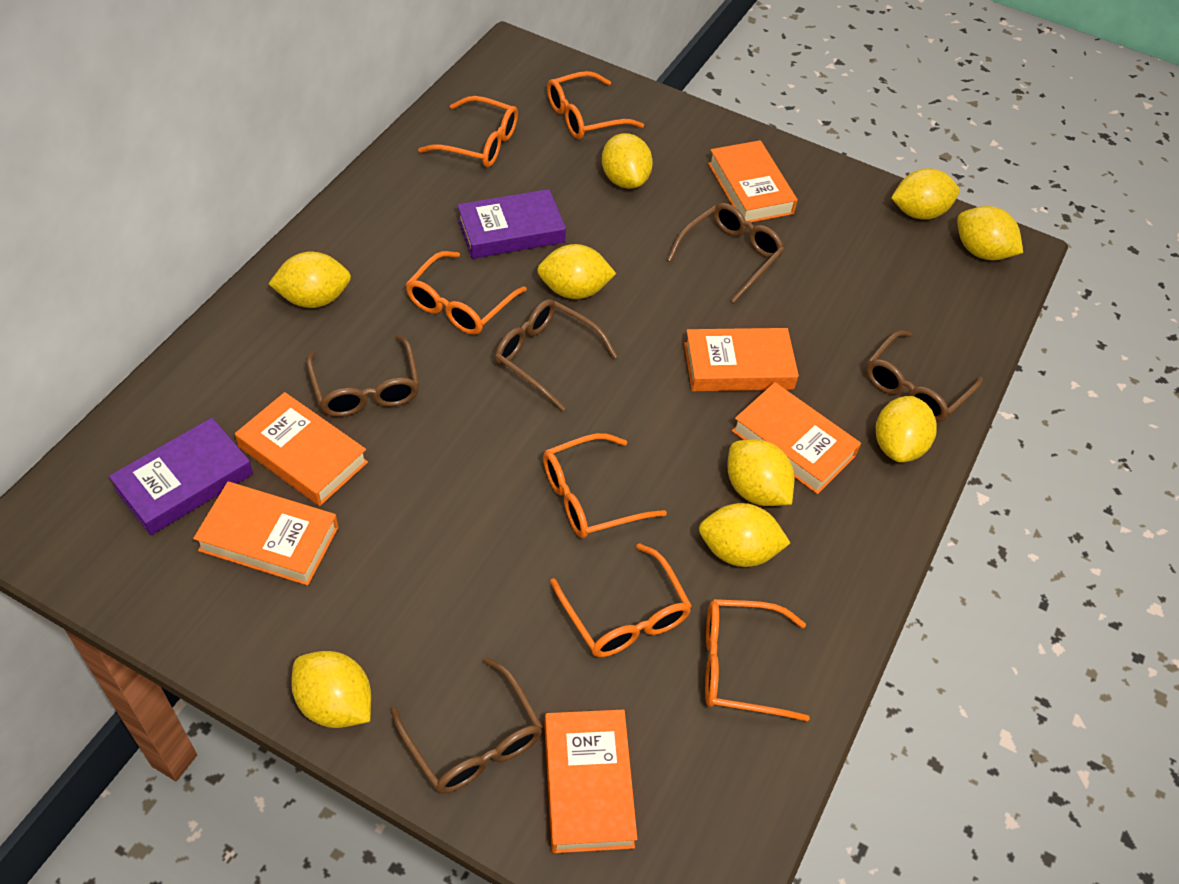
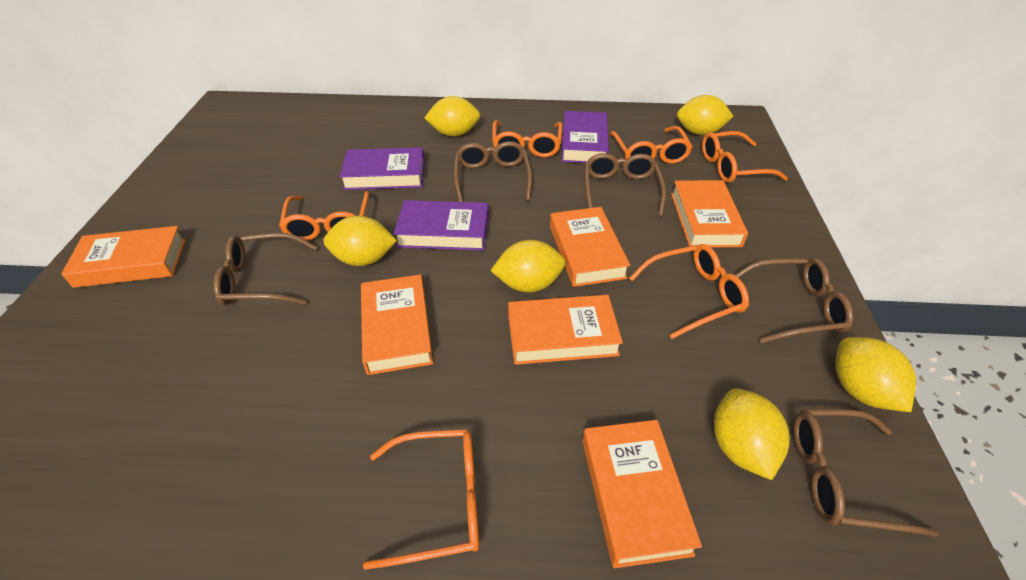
purple book: 2 -> 3
yellow lemon: 9 -> 6

